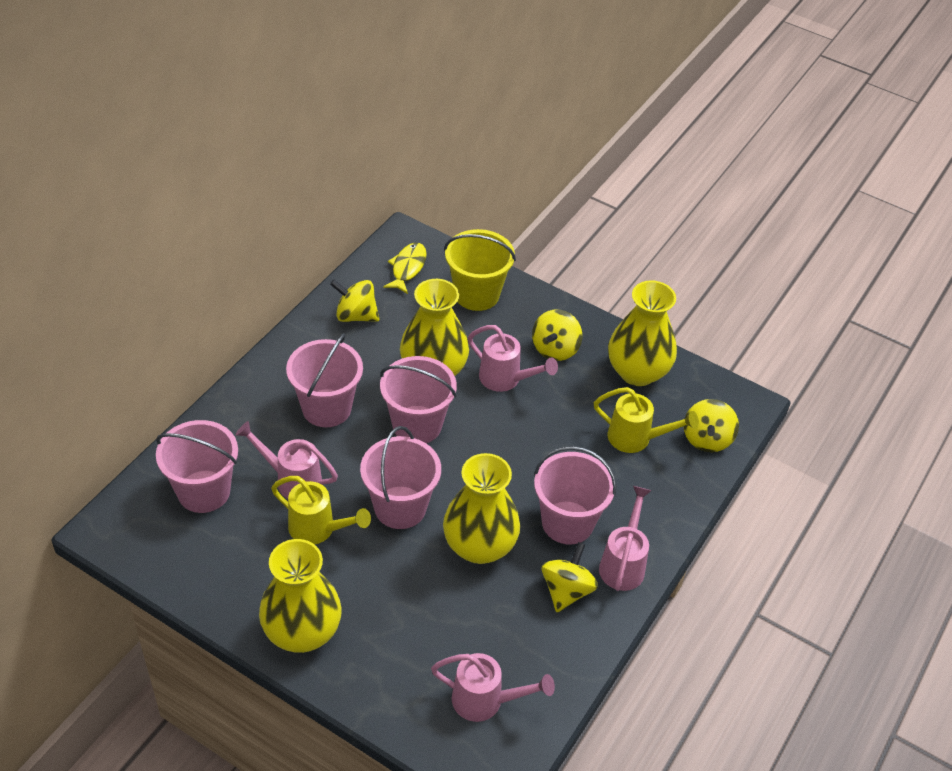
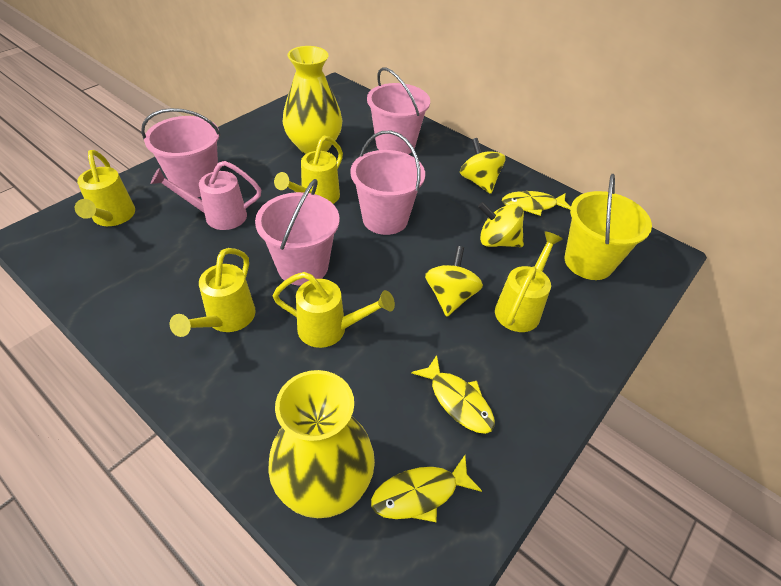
pink bucket: 5 -> 4
pink watering can: 4 -> 1
yellow fish: 1 -> 3
yellow spinning top: 4 -> 3
yellow vase: 4 -> 2
yellow watering can: 2 -> 5

